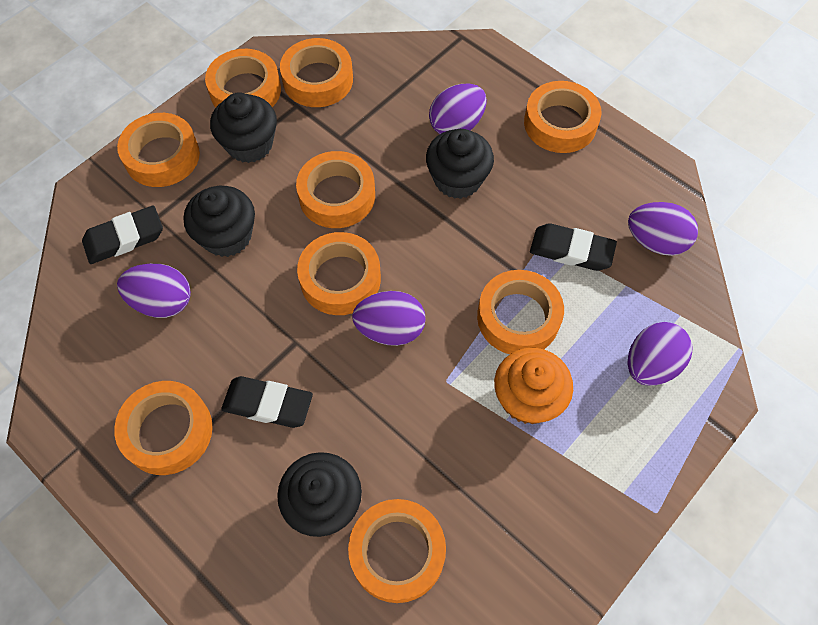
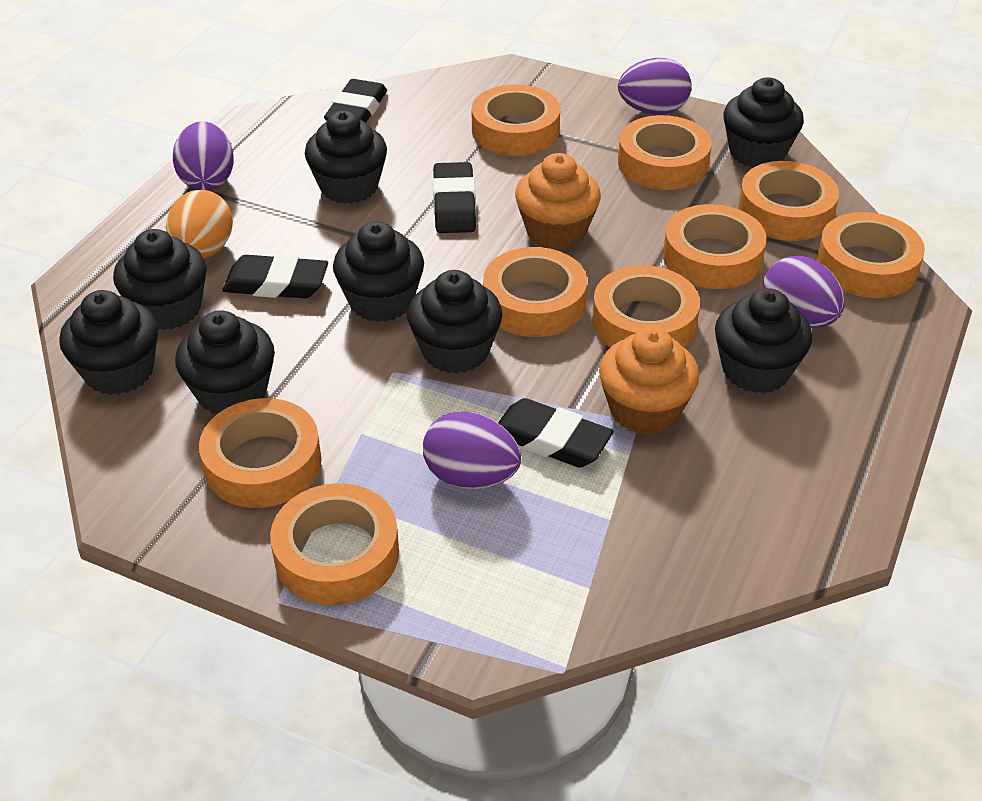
black cupcake: 4 -> 8
black eraser: 3 -> 4
orange cupcake: 1 -> 2
orange egg: 0 -> 1
purple egg: 5 -> 4

